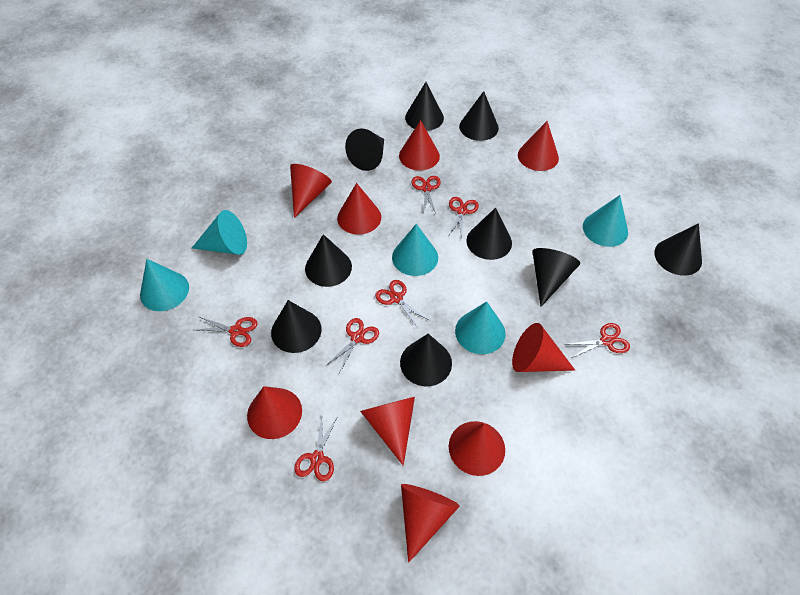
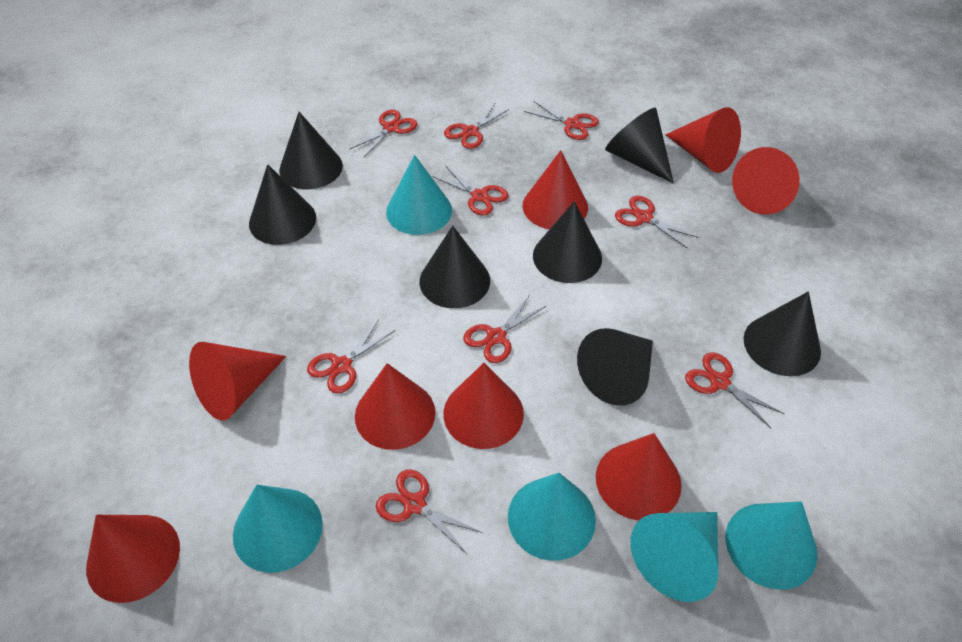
black cone: 9 -> 7
red cone: 9 -> 8
red scissors: 7 -> 9

